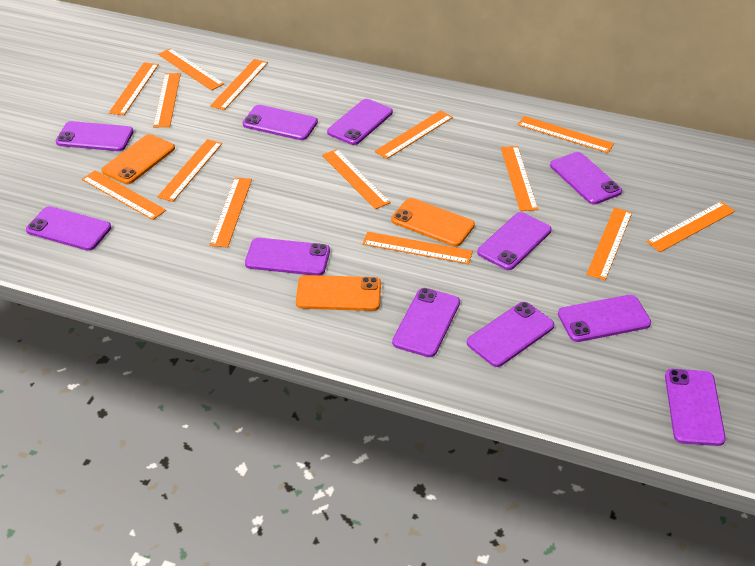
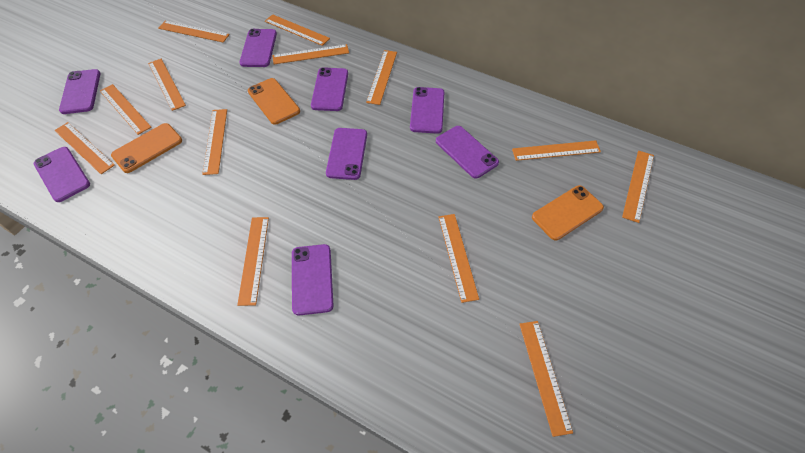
orange ruler: 14 -> 13
purple phone: 11 -> 8

